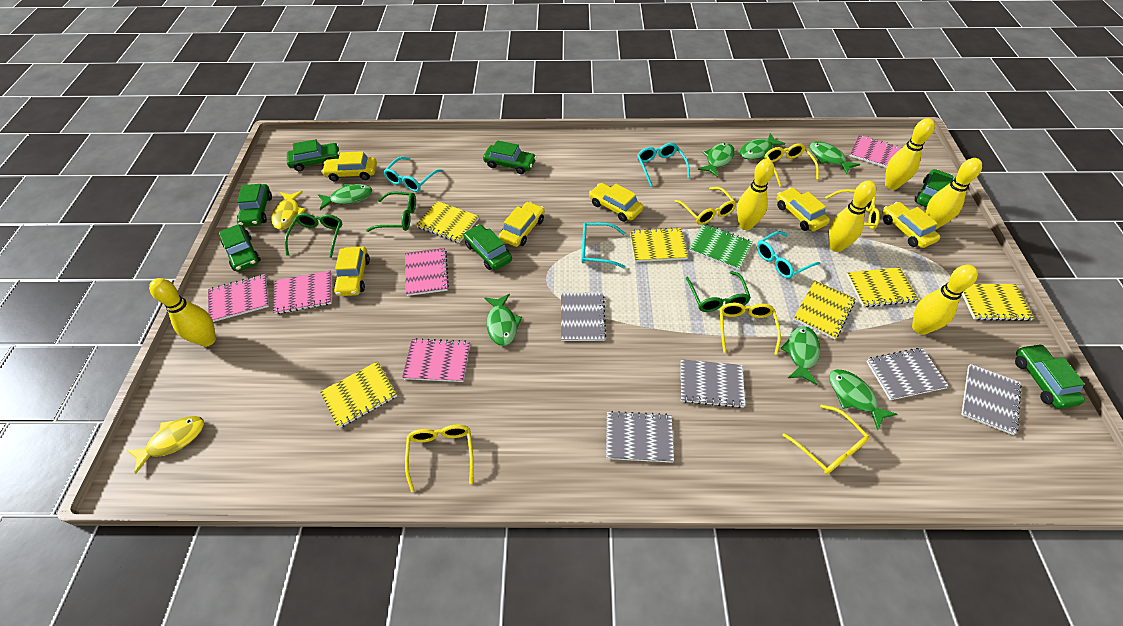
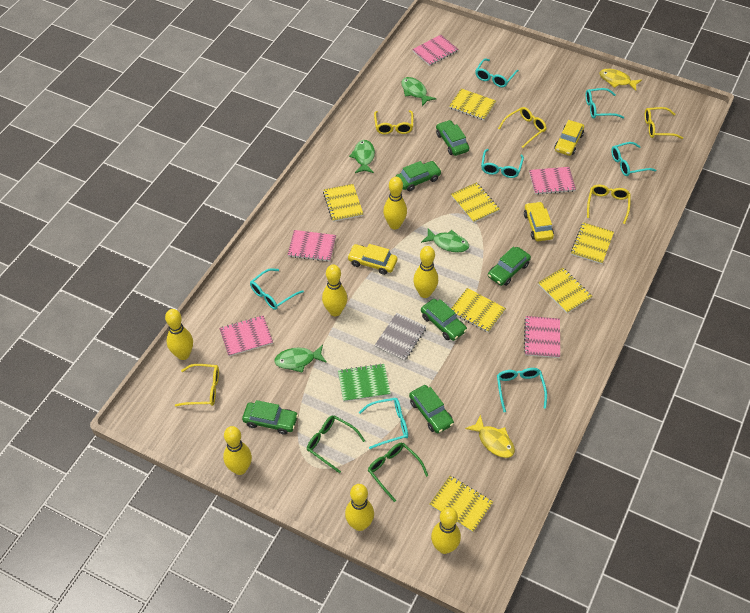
green car: 7 -> 6
green fish: 7 -> 4
green glasses: 3 -> 2
grey notebook: 5 -> 1
turquoise glasses: 4 -> 7
yellow bowling pin: 6 -> 7
yellow car: 6 -> 3
yellow glasses: 6 -> 5
yellow notebook: 6 -> 7

